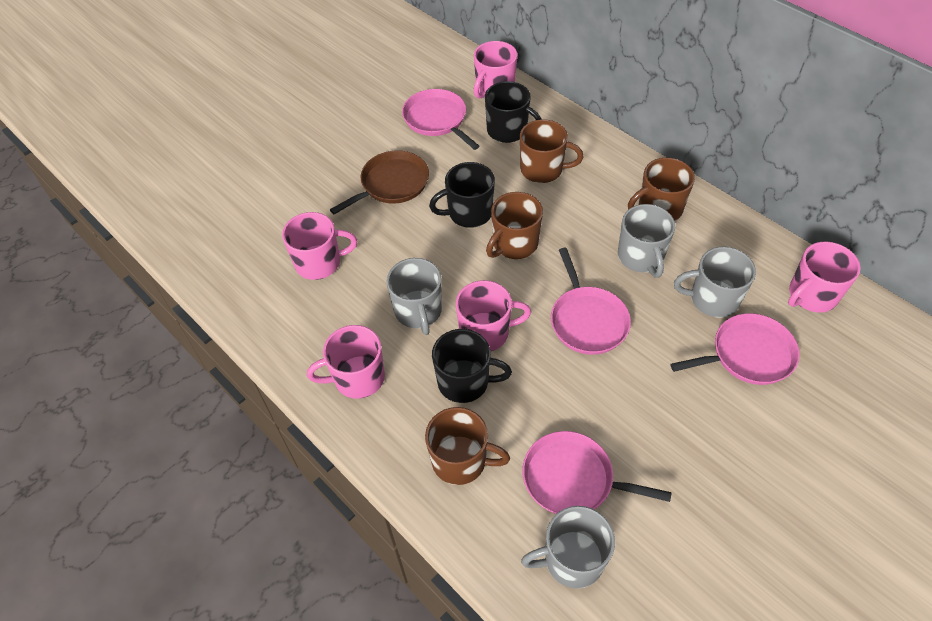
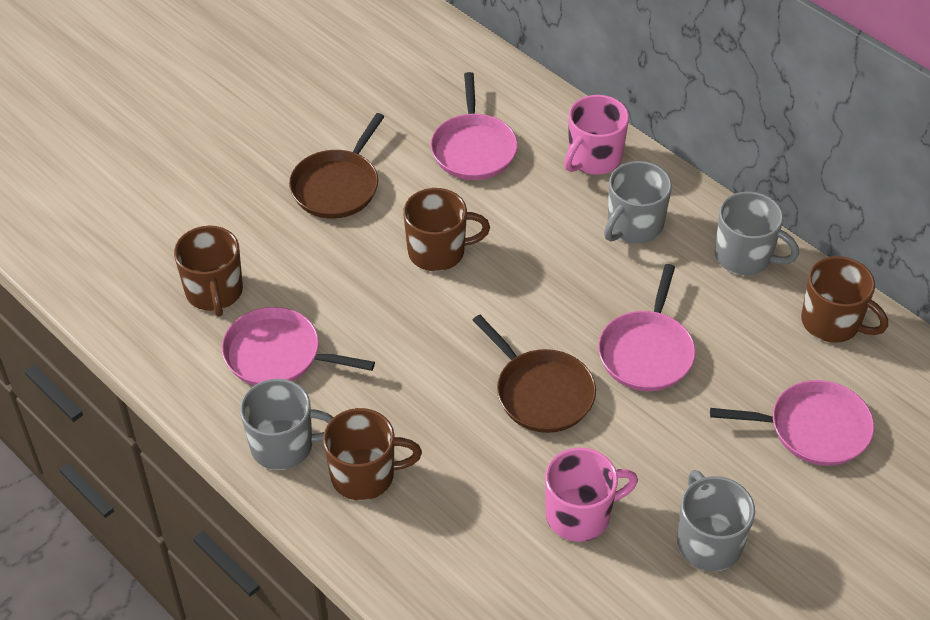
black mug: 3 -> 0
brown pan: 1 -> 2
pink mug: 5 -> 2

